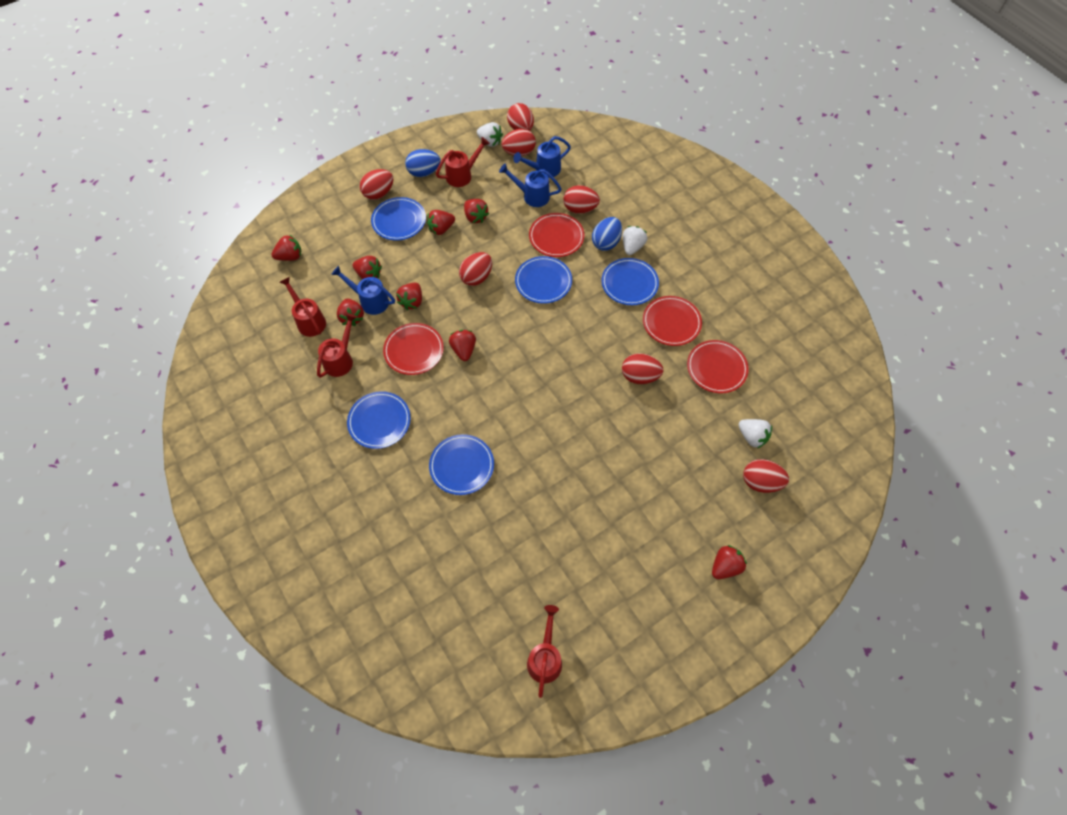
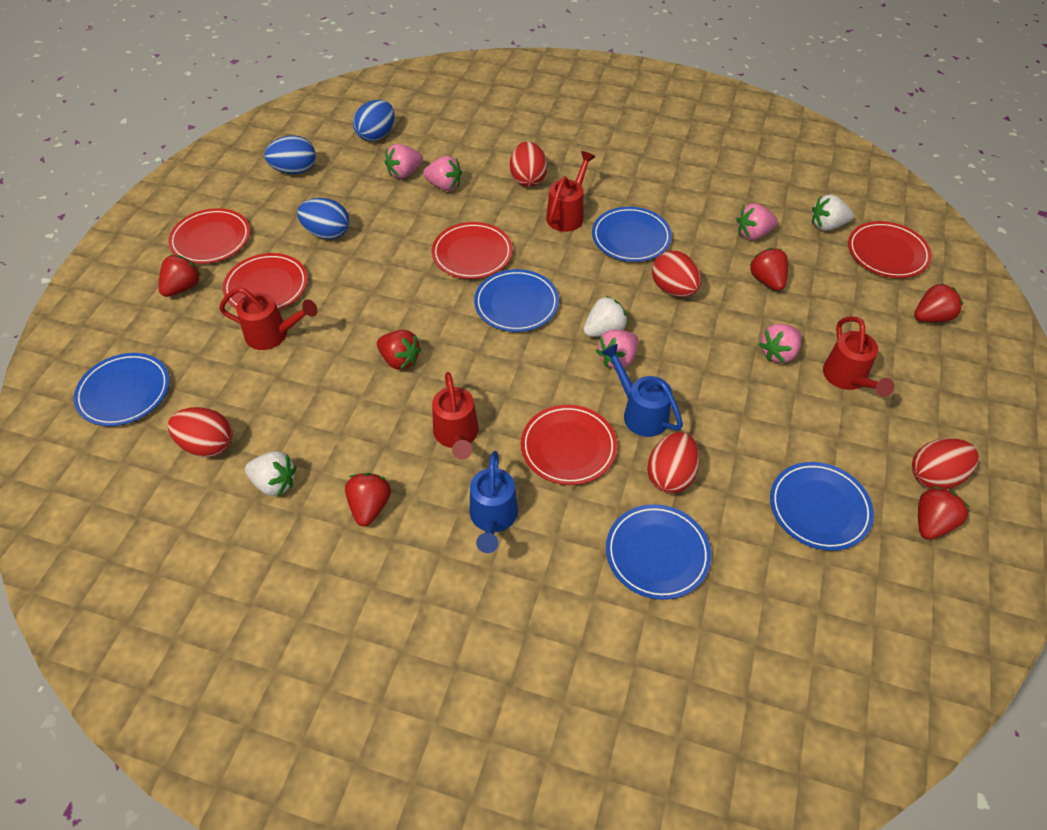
blue egg: 2 -> 3
blue watering can: 3 -> 2
pink strawberry: 0 -> 5
red egg: 7 -> 5
red plate: 4 -> 5
red strawberry: 8 -> 6

